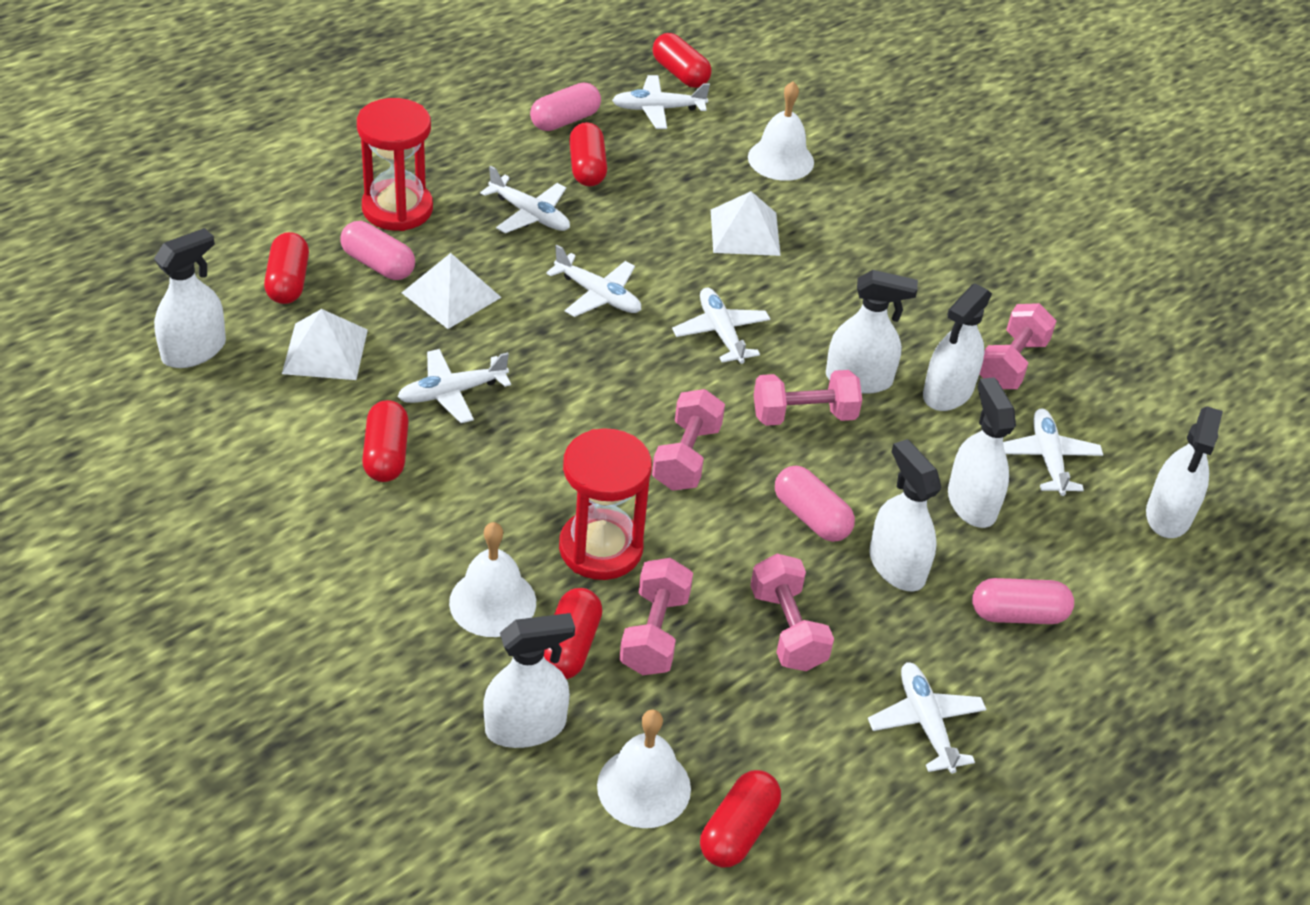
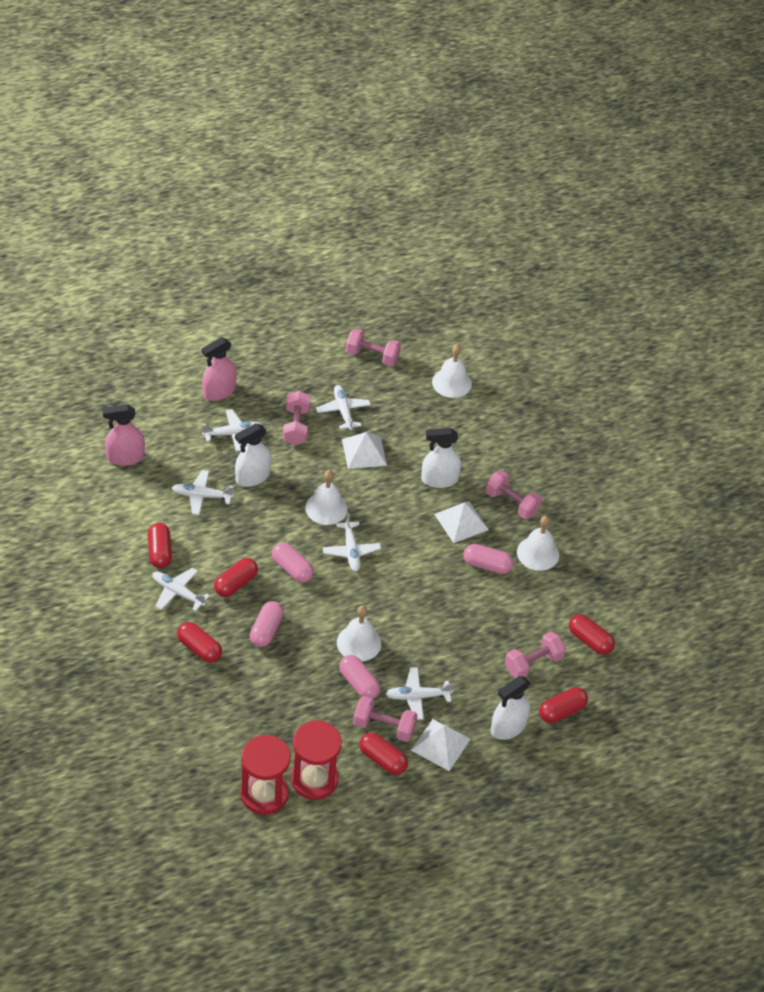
pink spray bottle: 0 -> 2
white bell: 3 -> 4
white plane: 7 -> 6
white spray bottle: 7 -> 3

